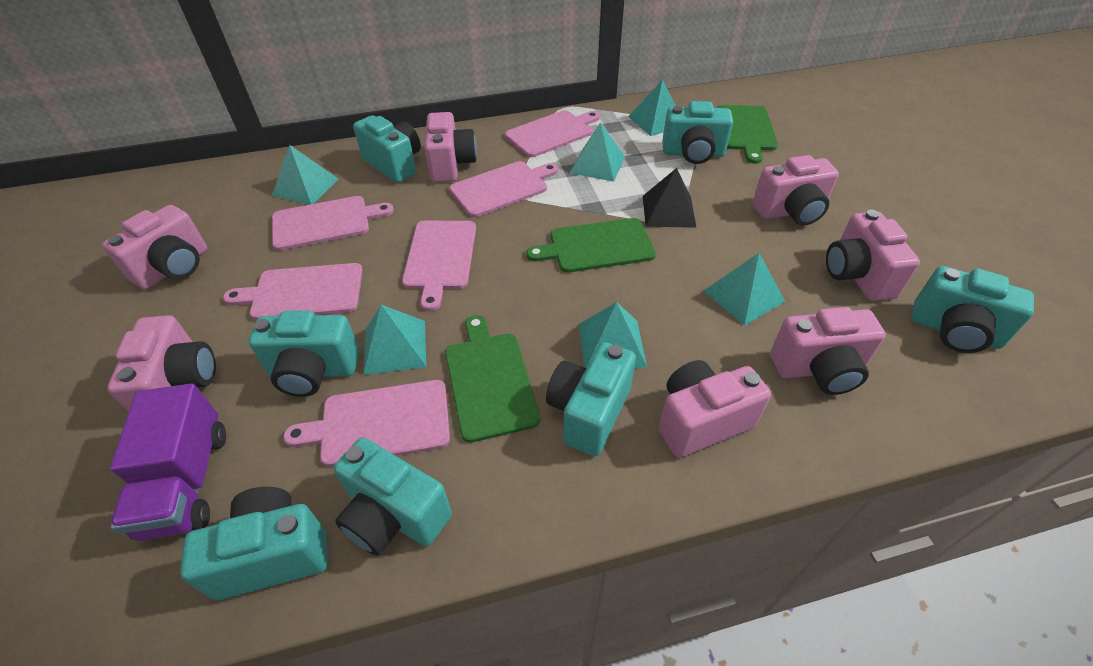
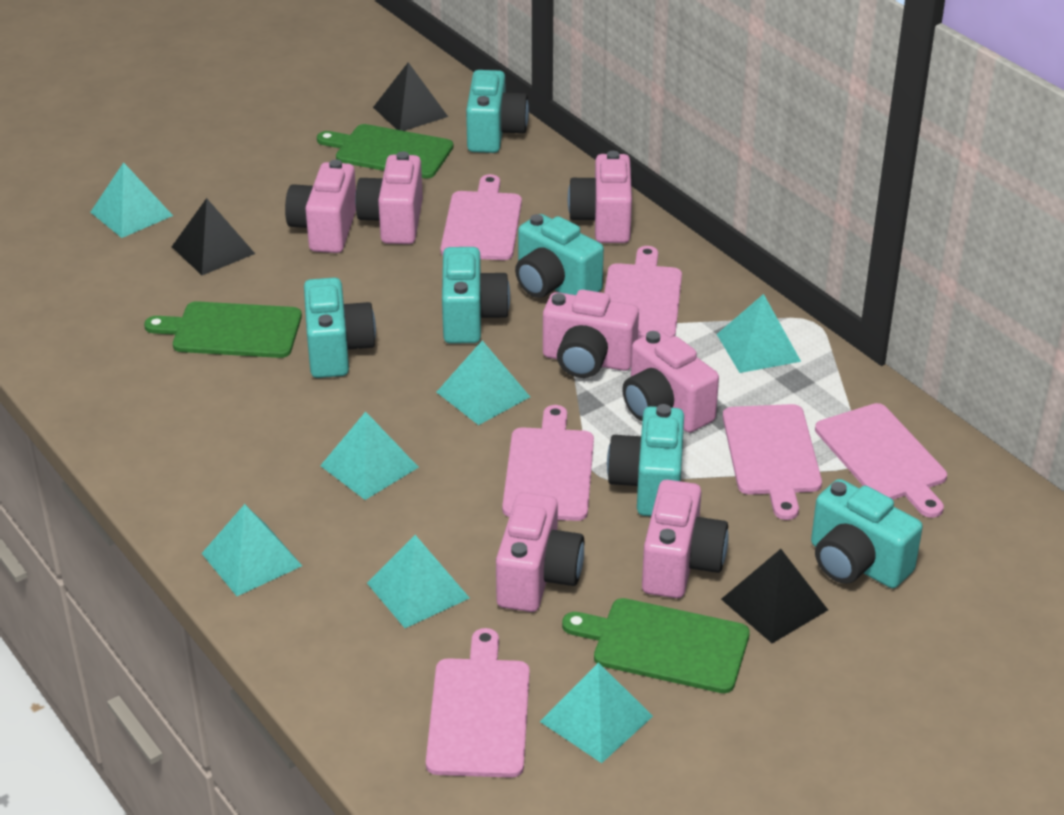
black pyramid: 1 -> 3
purple truck: 1 -> 0
turquoise camera: 7 -> 6
turquoise pyramid: 6 -> 7

